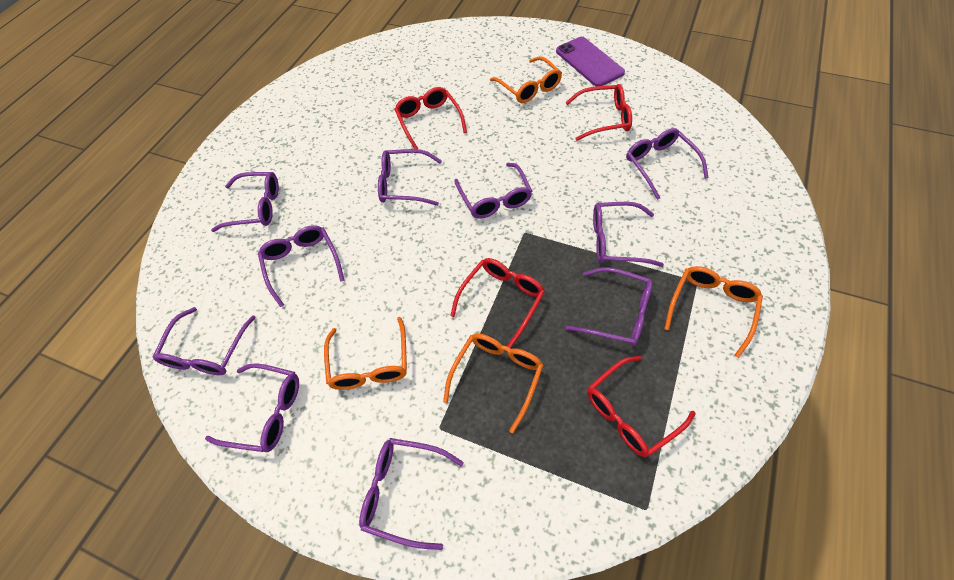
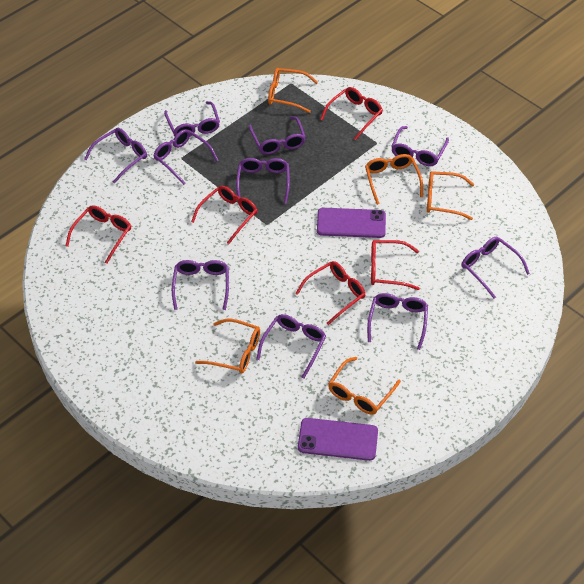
orange glasses: 4 -> 5
purple phone: 1 -> 2
red glasses: 4 -> 5

